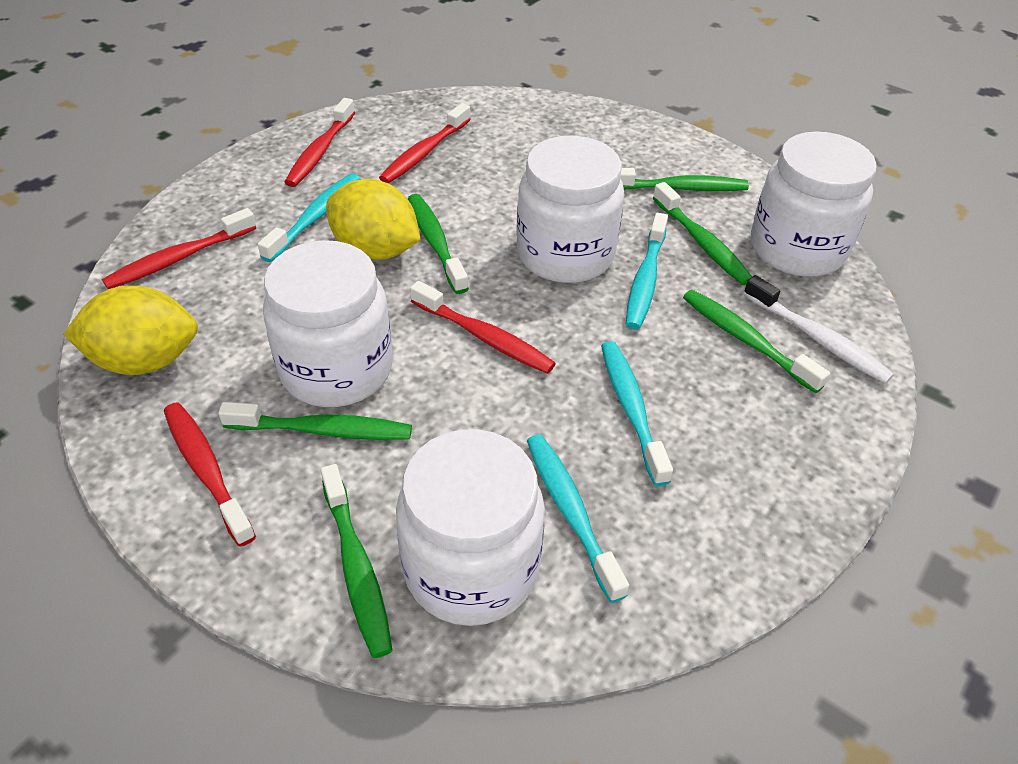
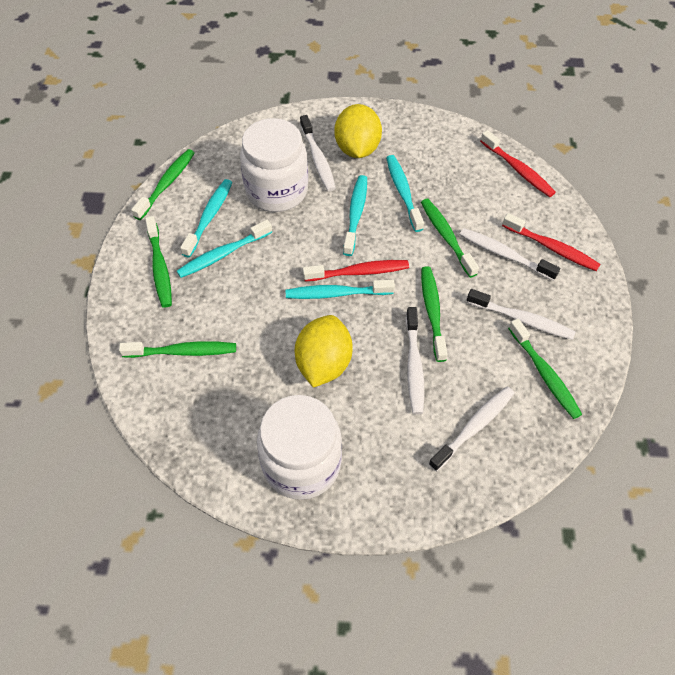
red toothbrush: 5 -> 3
turquoise toothbrush: 4 -> 5
white jar: 4 -> 2
white toothbrush: 1 -> 5

